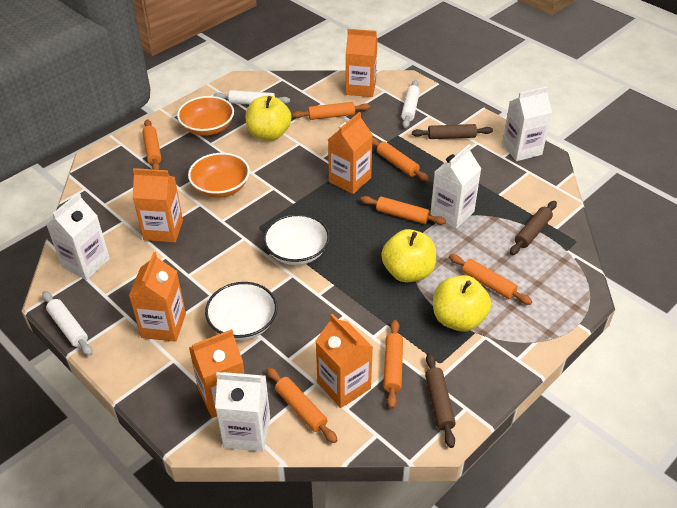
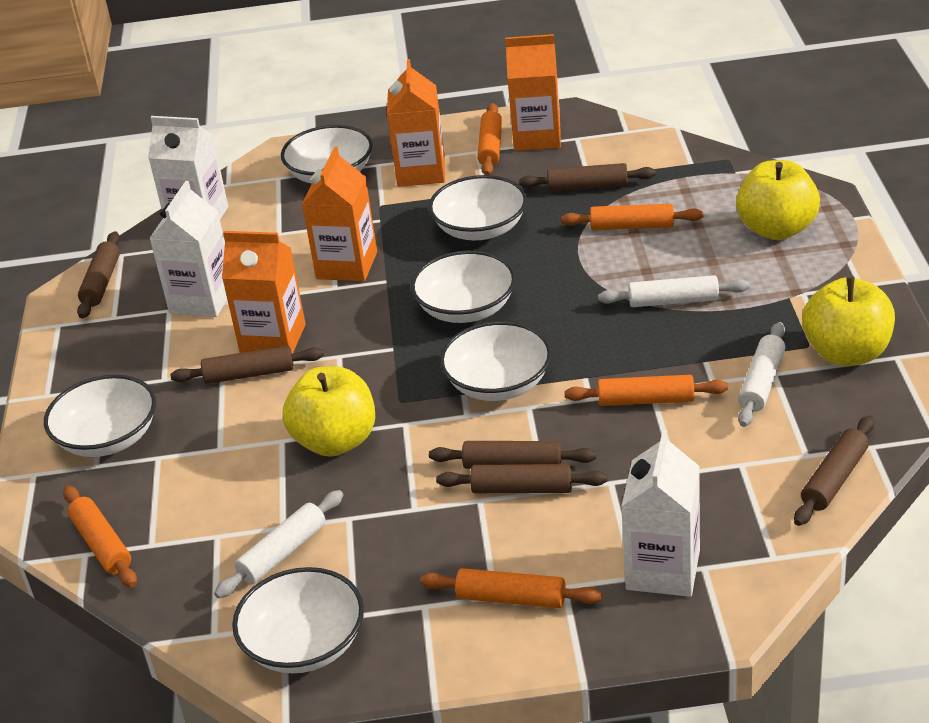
brown rolling pin: 3 -> 6
orange bowl: 2 -> 0
orange carton: 6 -> 4
orange rolling pin: 7 -> 5
white bowl: 2 -> 6
white carton: 4 -> 3

